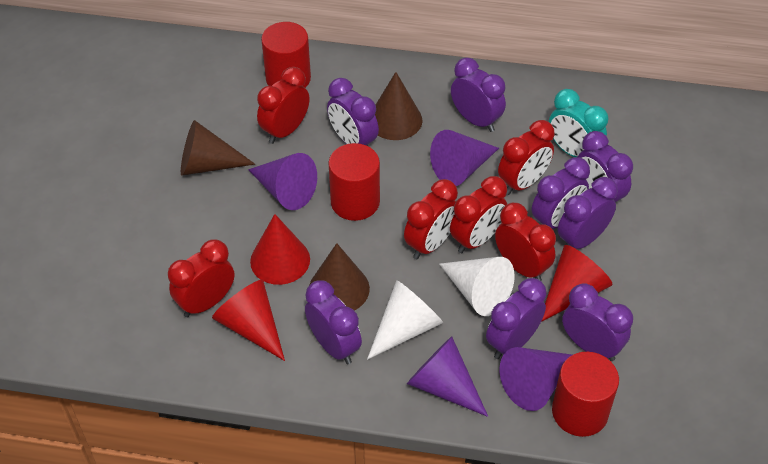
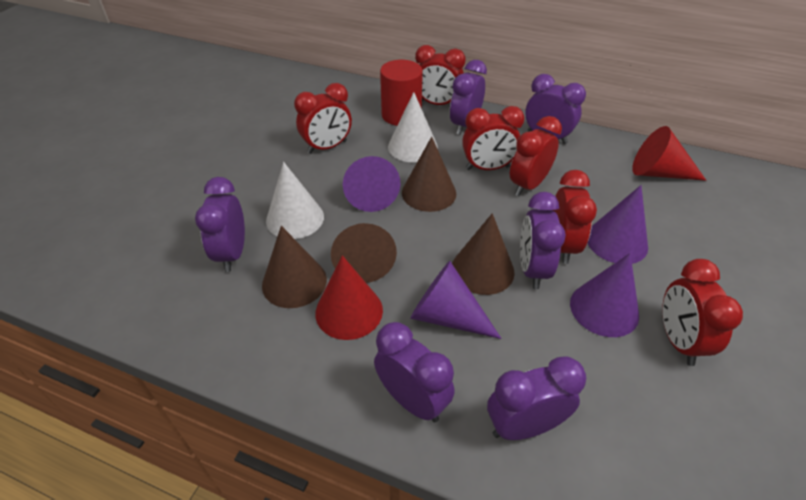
brown cone: 3 -> 4
purple clock: 8 -> 6
red cone: 3 -> 2
red cylinder: 3 -> 1
turquoise clock: 1 -> 0

